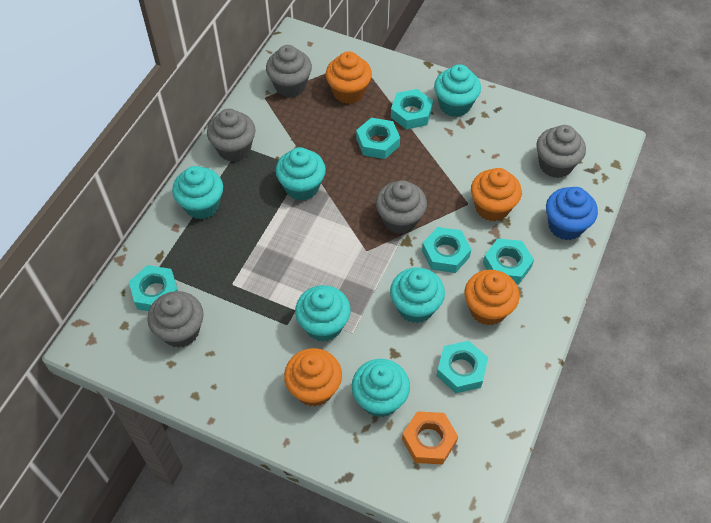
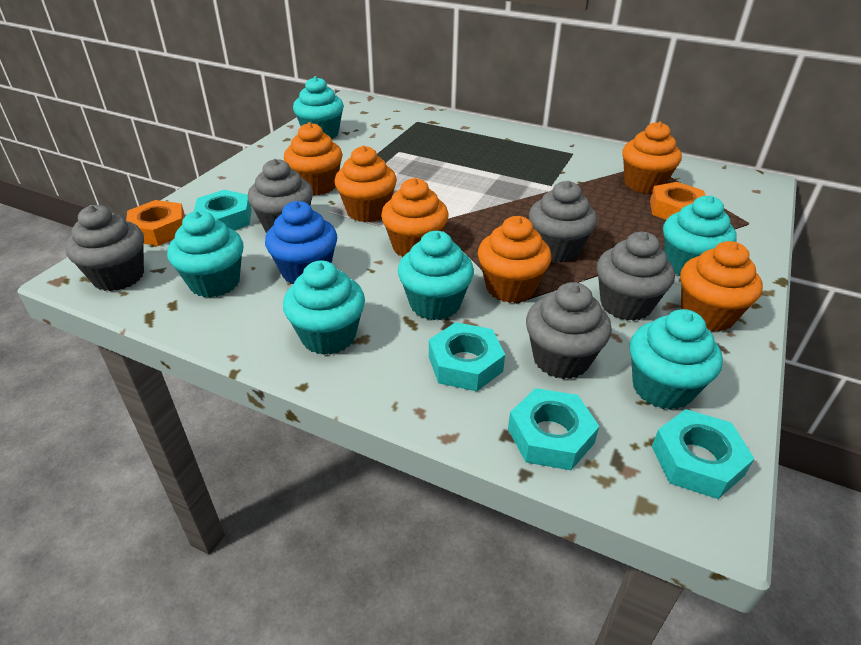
orange cupcake: 4 -> 6
orange nut: 1 -> 2
turquoise nut: 6 -> 4

